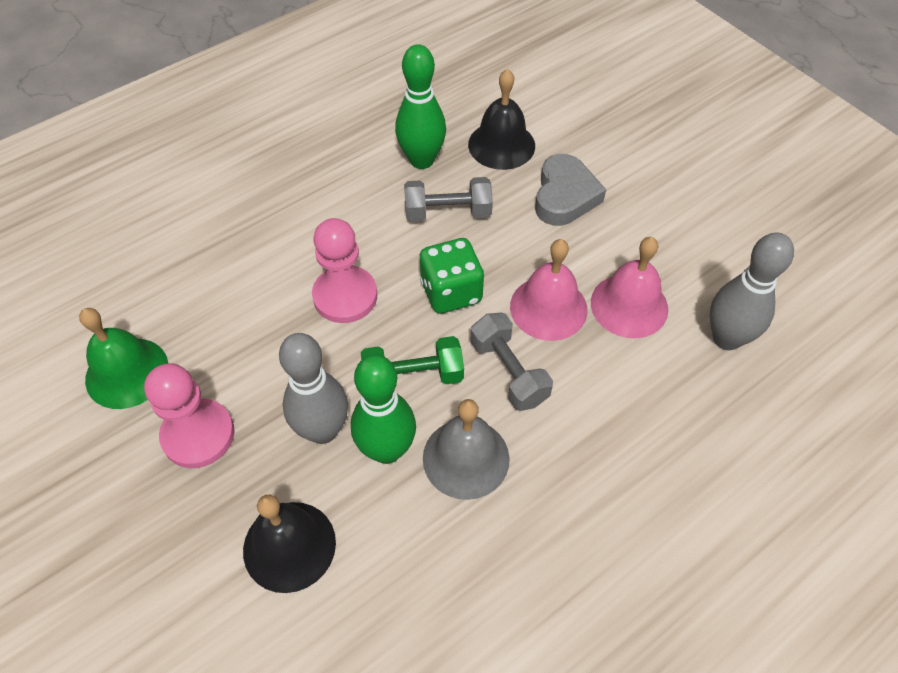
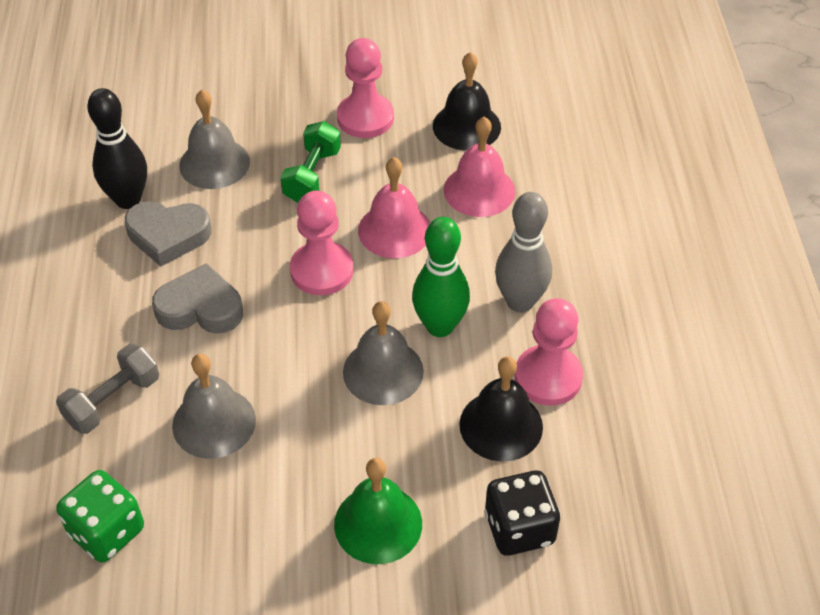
black bowling pin: 0 -> 1
black dice: 0 -> 1
green bowling pin: 2 -> 1
grey bell: 1 -> 3
grey bowling pin: 2 -> 1
grey dumbbell: 2 -> 1
grey heart: 1 -> 2
pink pawn: 2 -> 3

